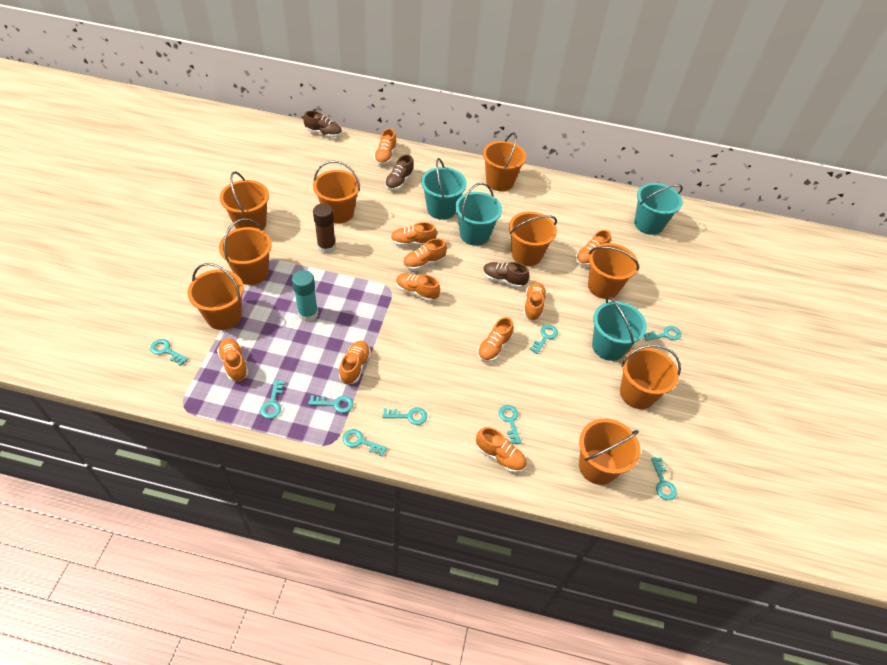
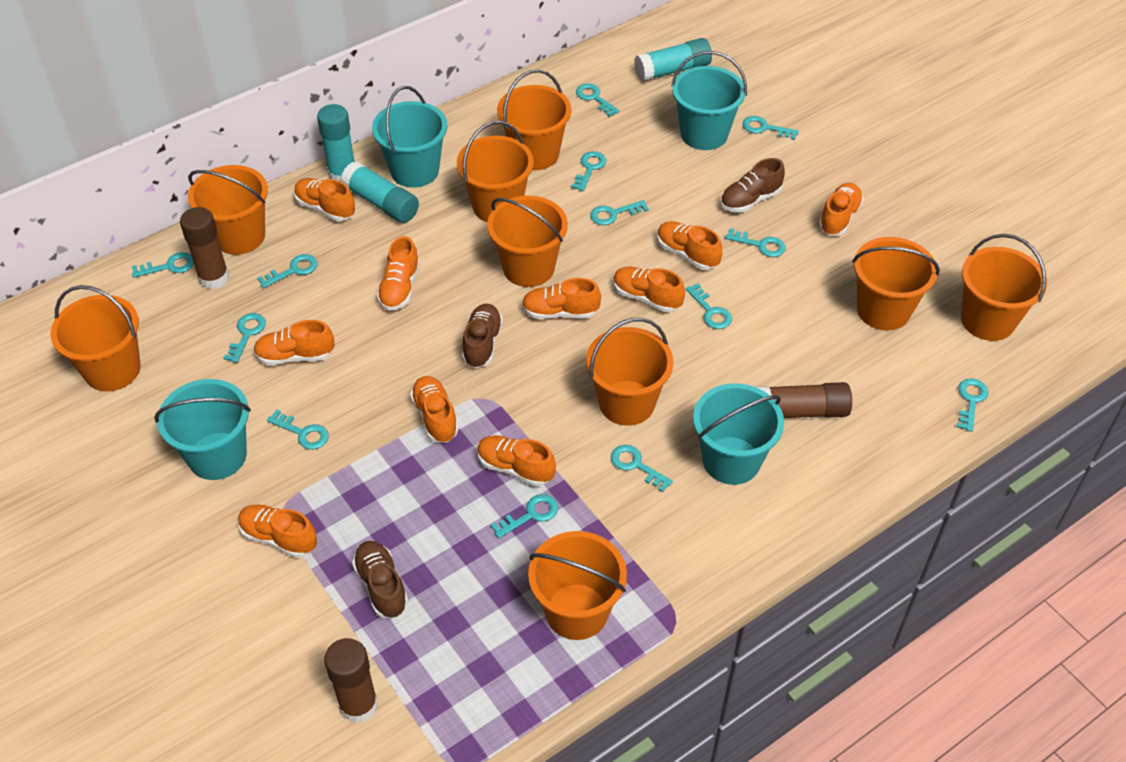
brown glue stick: 1 -> 3
turquoise glue stick: 1 -> 3
turquoise key: 9 -> 13

